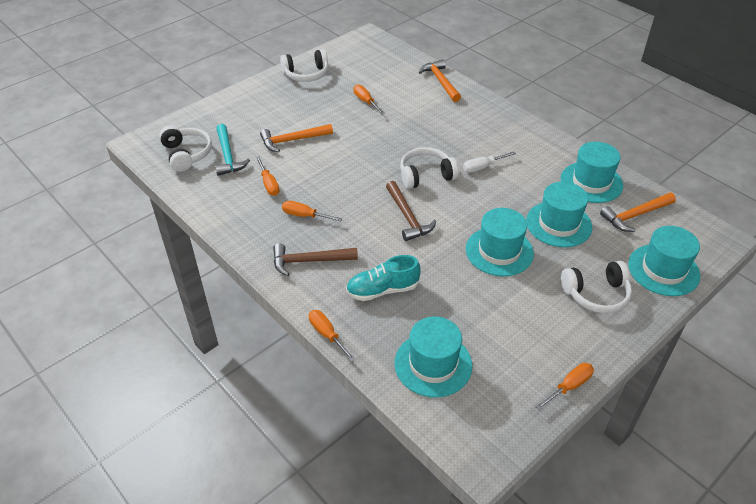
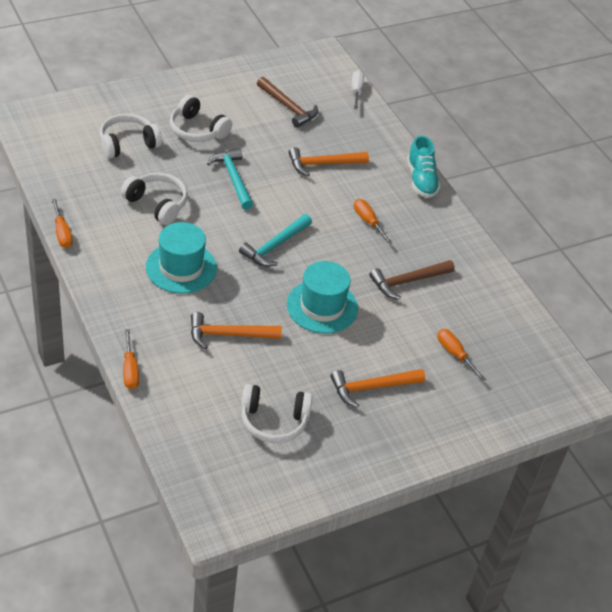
orange screwdriver: 5 -> 4
turquoise hammer: 1 -> 2
turquoise hat: 5 -> 2

